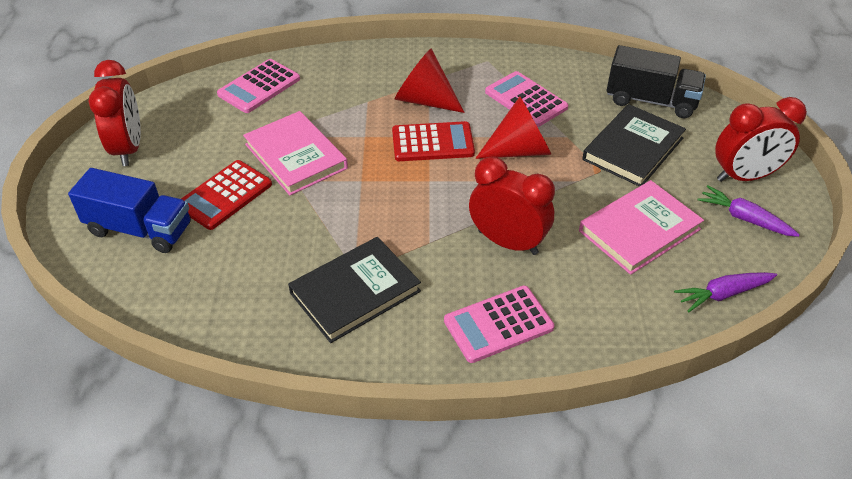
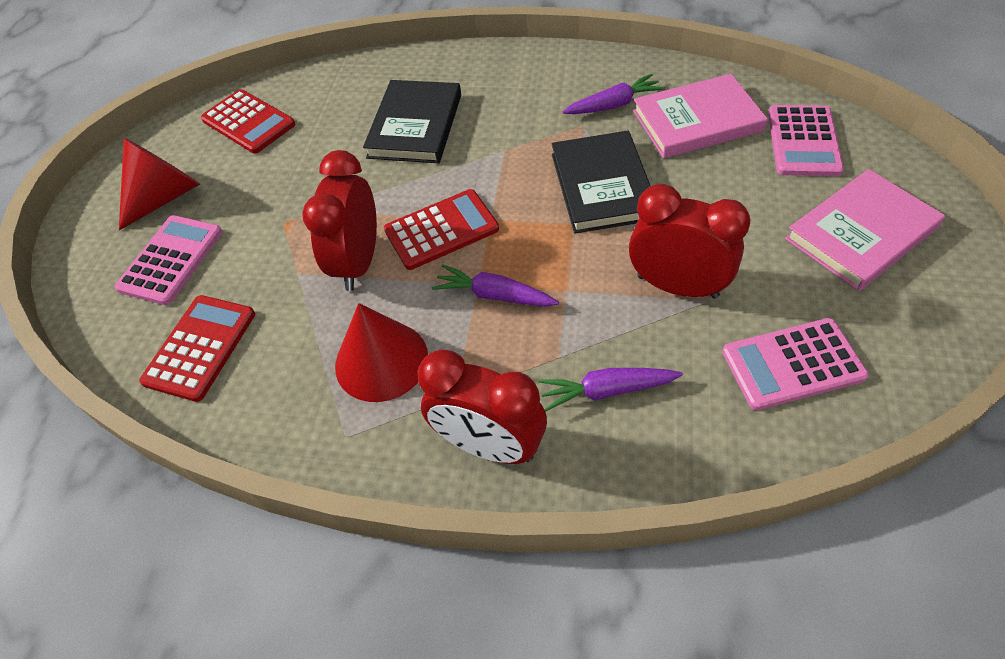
black truck: 1 -> 0
blue truck: 1 -> 0
purple carrot: 2 -> 3
red calculator: 2 -> 3

